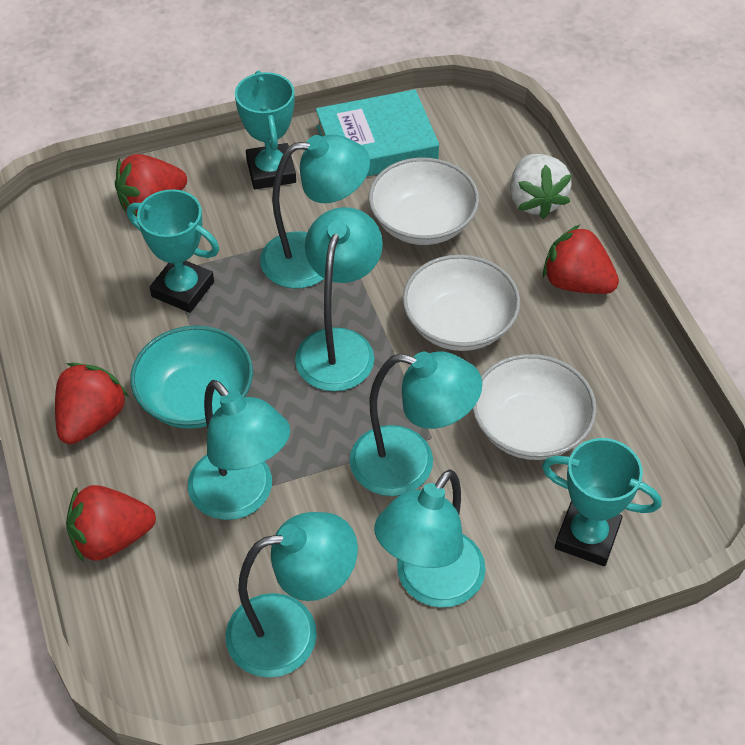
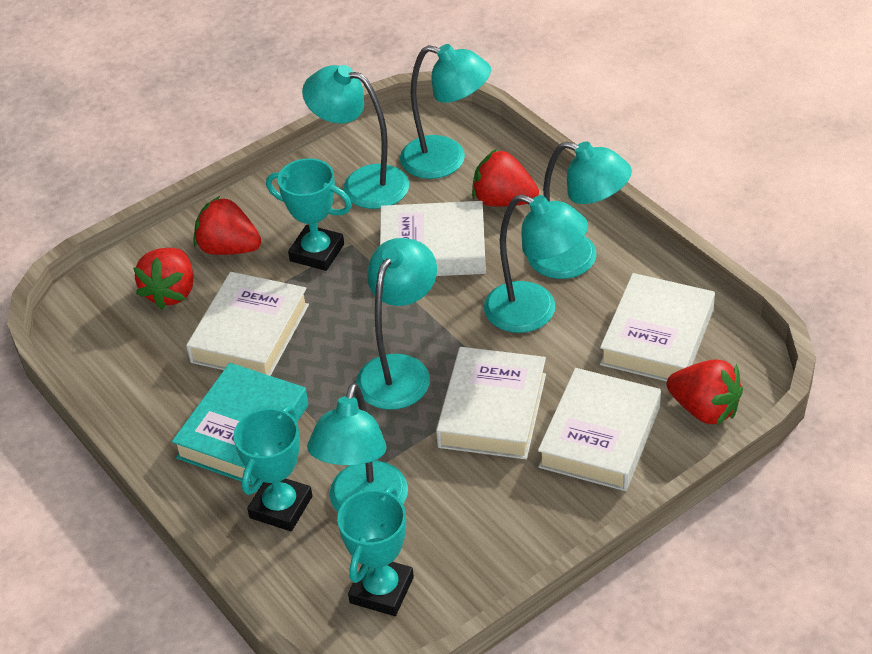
turquoise bowl: 1 -> 0
white book: 0 -> 5
white bowl: 3 -> 0
white strawberry: 1 -> 0

